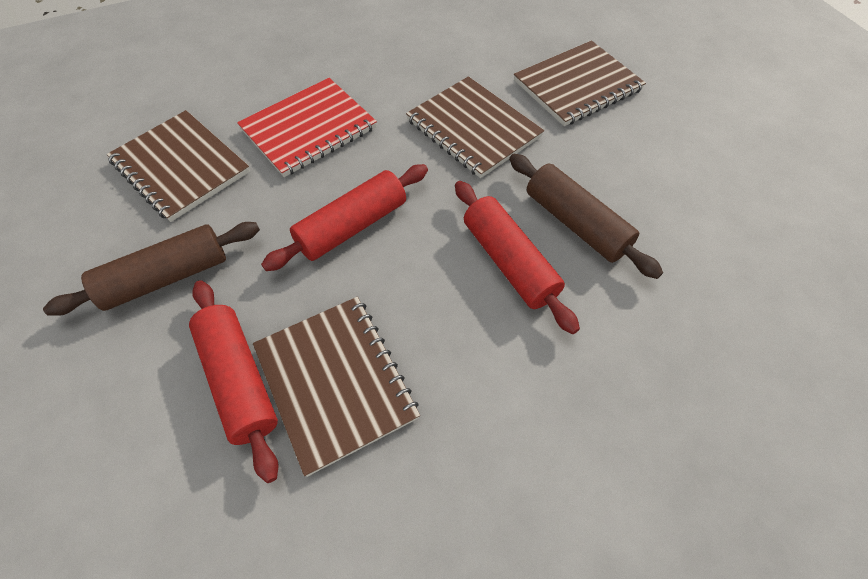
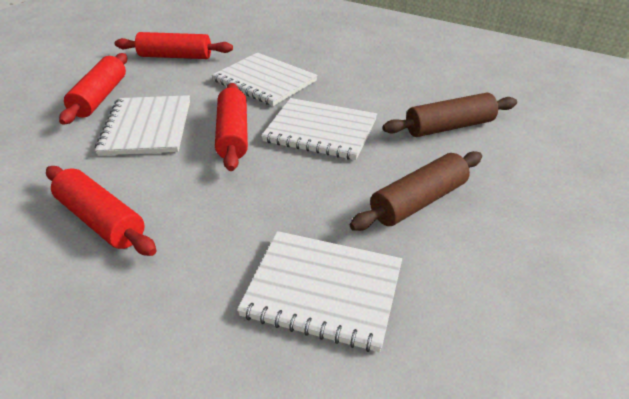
brown notebook: 4 -> 0
red notebook: 1 -> 0
red rolling pin: 3 -> 4
white notebook: 0 -> 4

